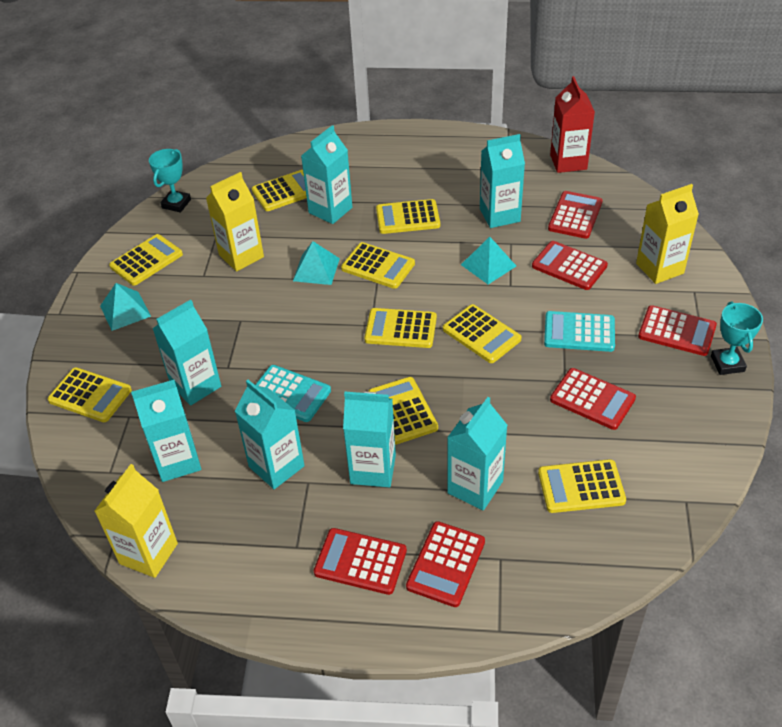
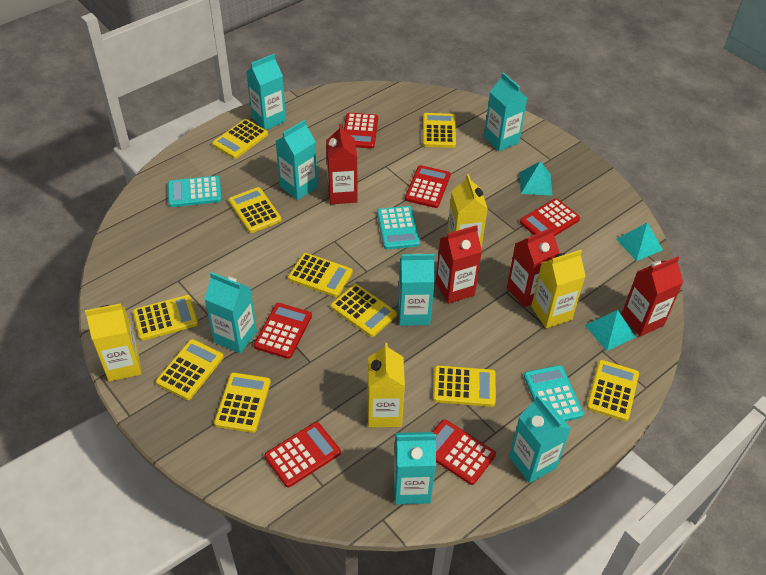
red carton: 1 -> 4
turquoise calculator: 2 -> 3
turquoise trophy: 2 -> 0
yellow calculator: 9 -> 10
yellow carton: 3 -> 4

